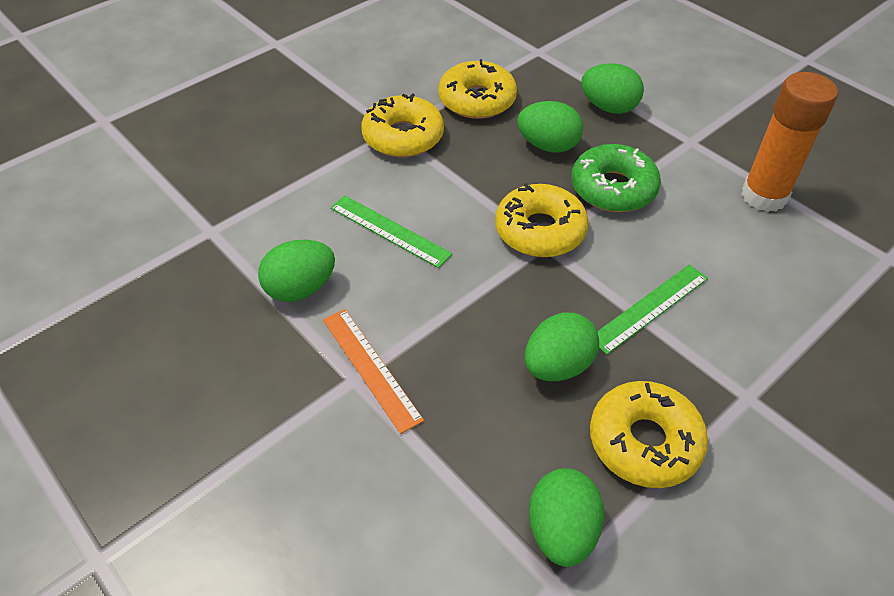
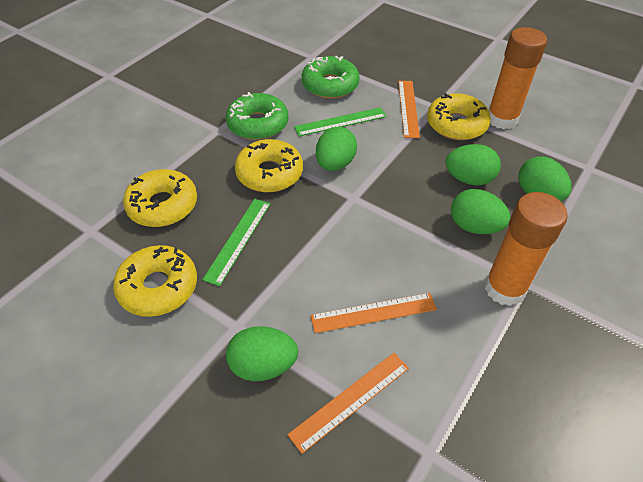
green donut: 1 -> 2
orange glue stick: 1 -> 2
orange ruler: 1 -> 3

